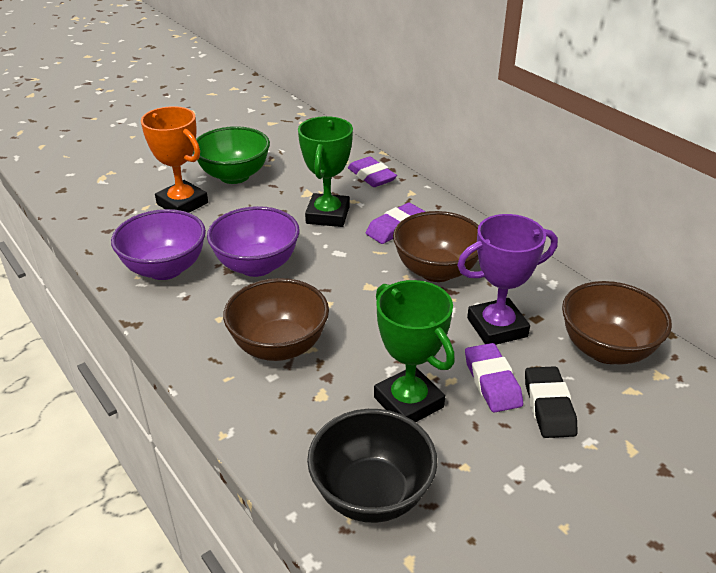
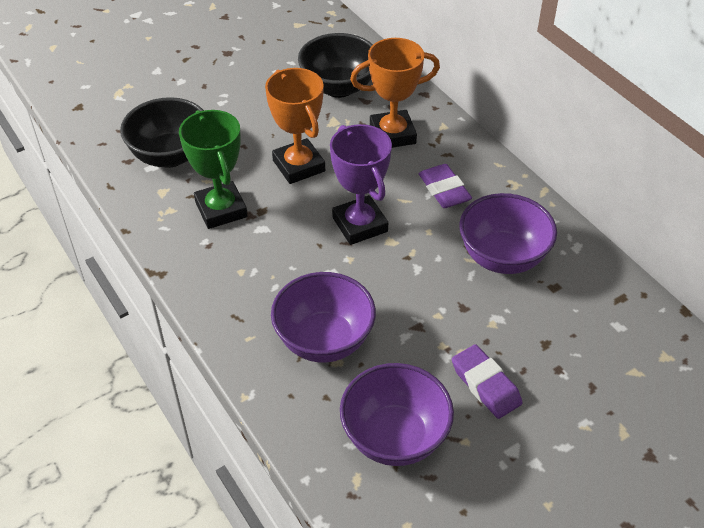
black bowl: 1 -> 2
black eraser: 1 -> 0
brown bowl: 3 -> 0
green bowl: 1 -> 0
green trophy: 2 -> 1
orange trophy: 1 -> 2
purple bowl: 2 -> 3
purple eraser: 3 -> 2

